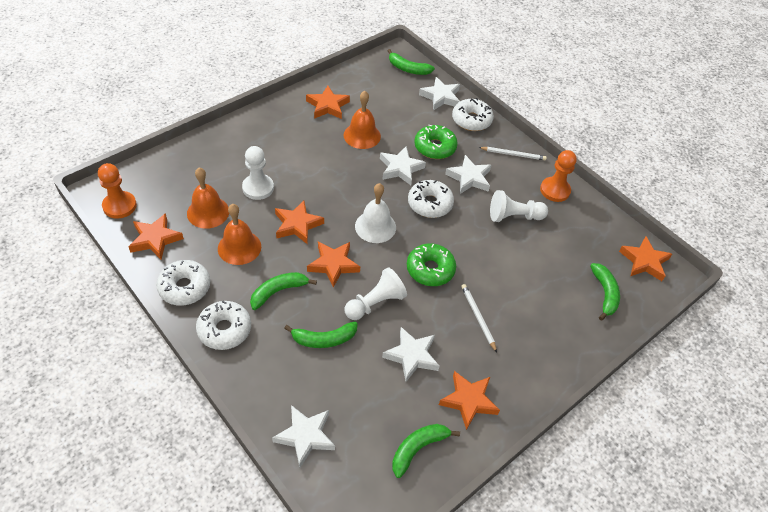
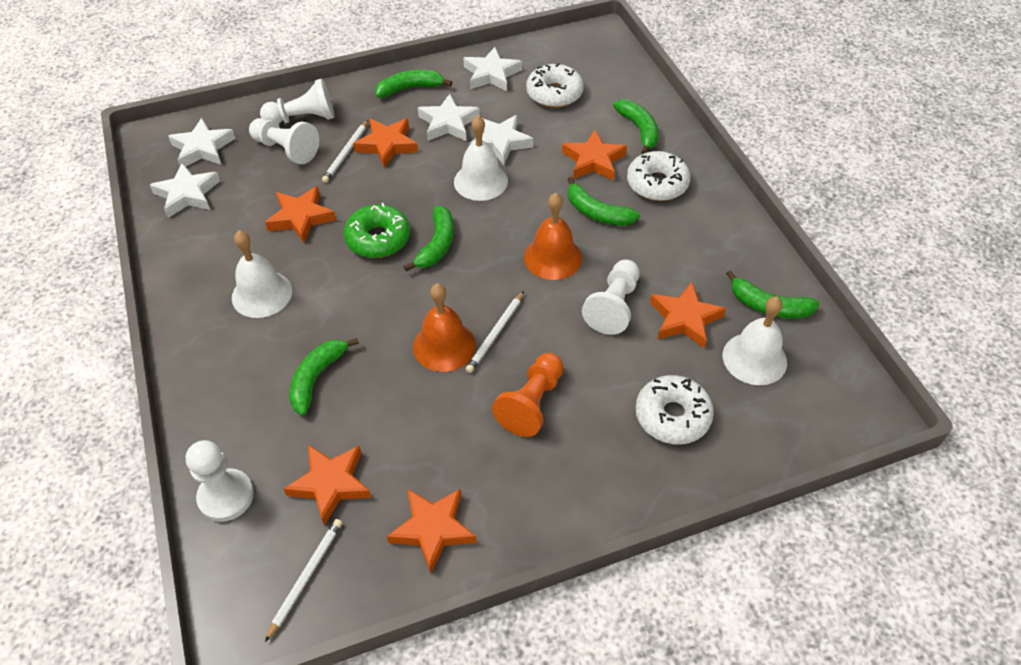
green banana: 5 -> 6
green donut: 2 -> 1
orange bell: 3 -> 2
orange pawn: 2 -> 1
white bell: 1 -> 3
white donut: 4 -> 3
white pawn: 3 -> 4
white pencil: 2 -> 3

